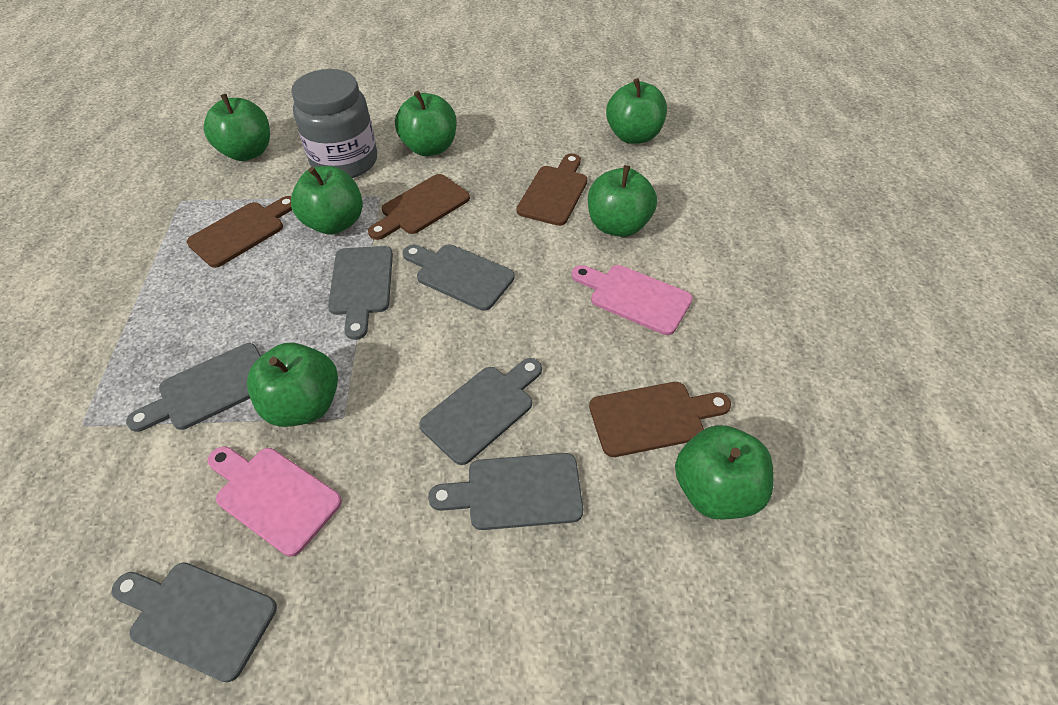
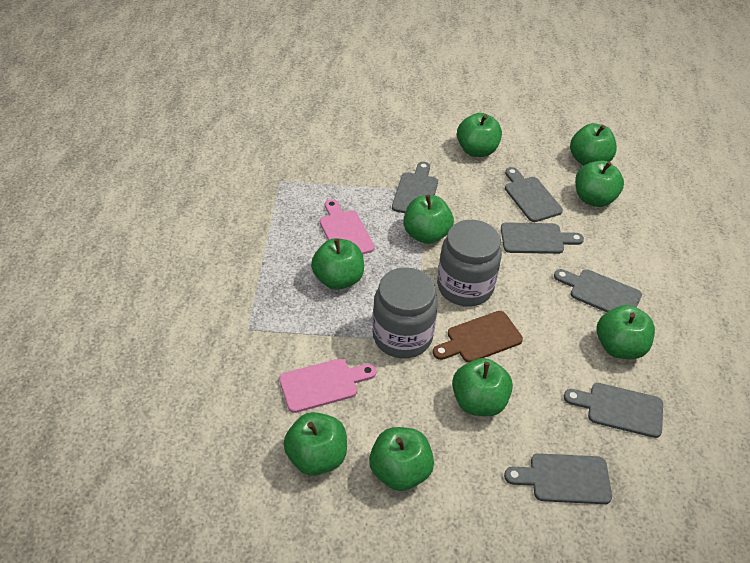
brown cutting board: 4 -> 1
green apple: 7 -> 9
grey jar: 1 -> 2

